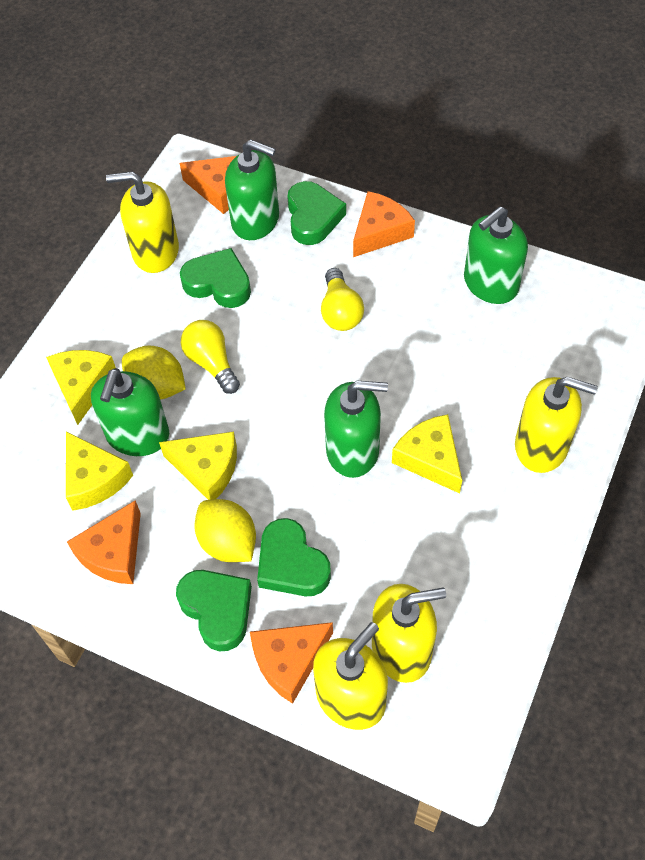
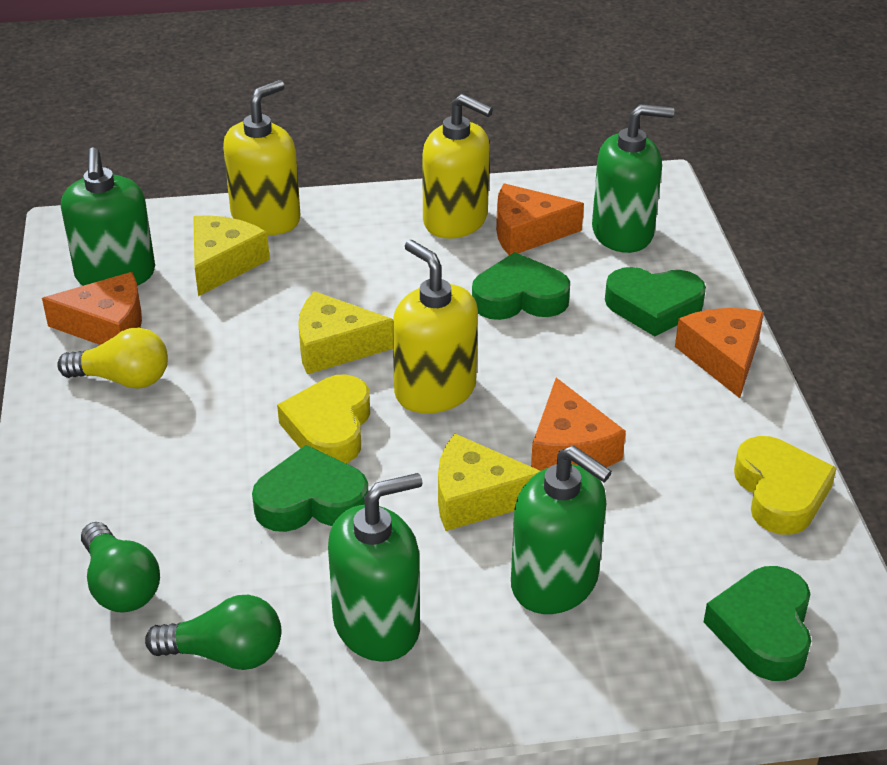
green light bulb: 0 -> 2
yellow cheese: 4 -> 3
yellow heart: 0 -> 2
yellow lemon: 2 -> 0
yellow light bulb: 2 -> 1
yellow soap dispenser: 4 -> 3

